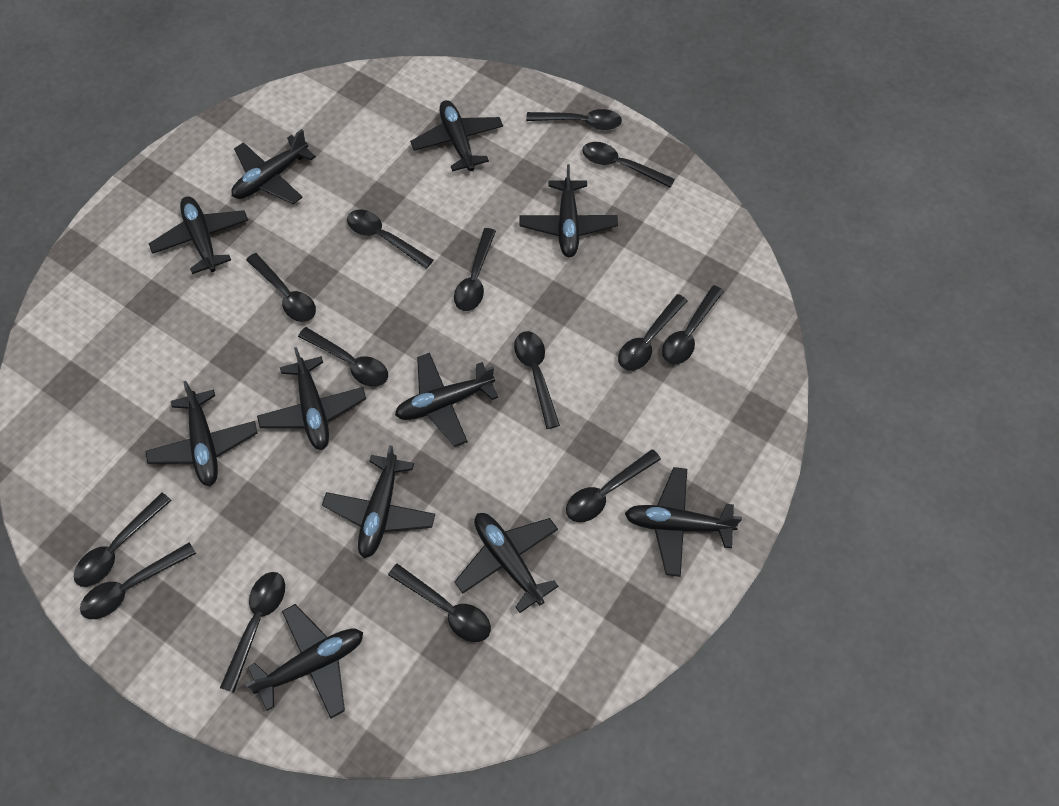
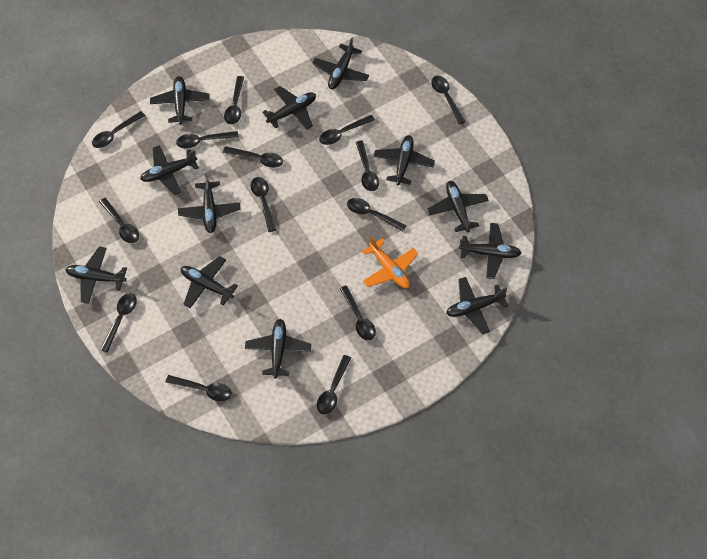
black plane: 11 -> 12
orange plane: 0 -> 1

